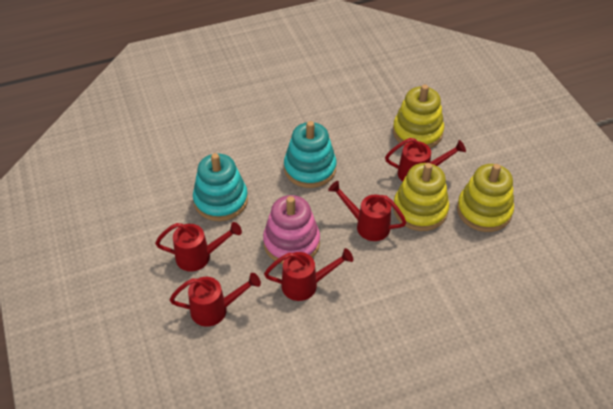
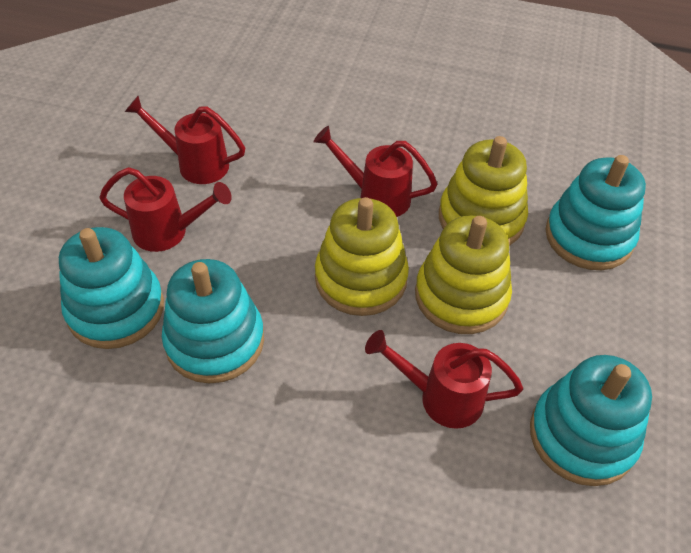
pink stacking toy: 1 -> 0
red watering can: 5 -> 4
turquoise stacking toy: 2 -> 4

